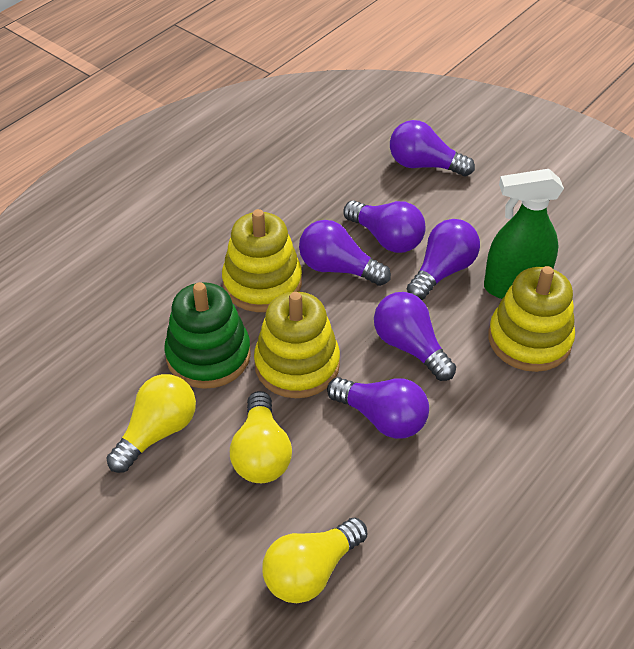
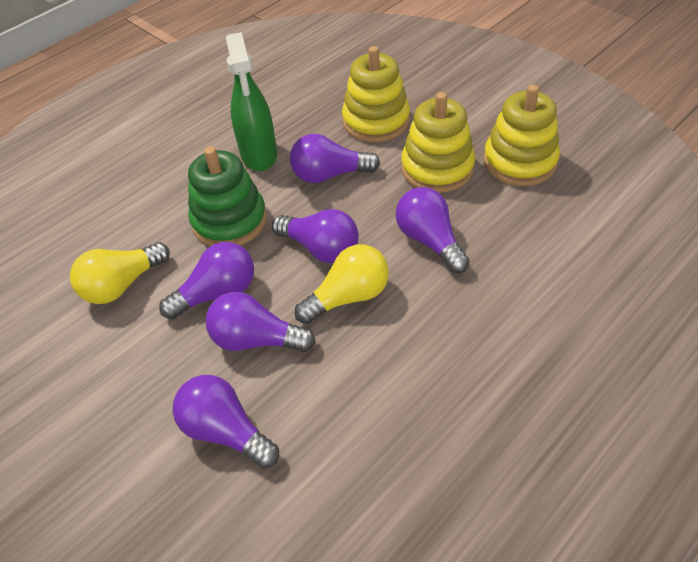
yellow light bulb: 3 -> 2

